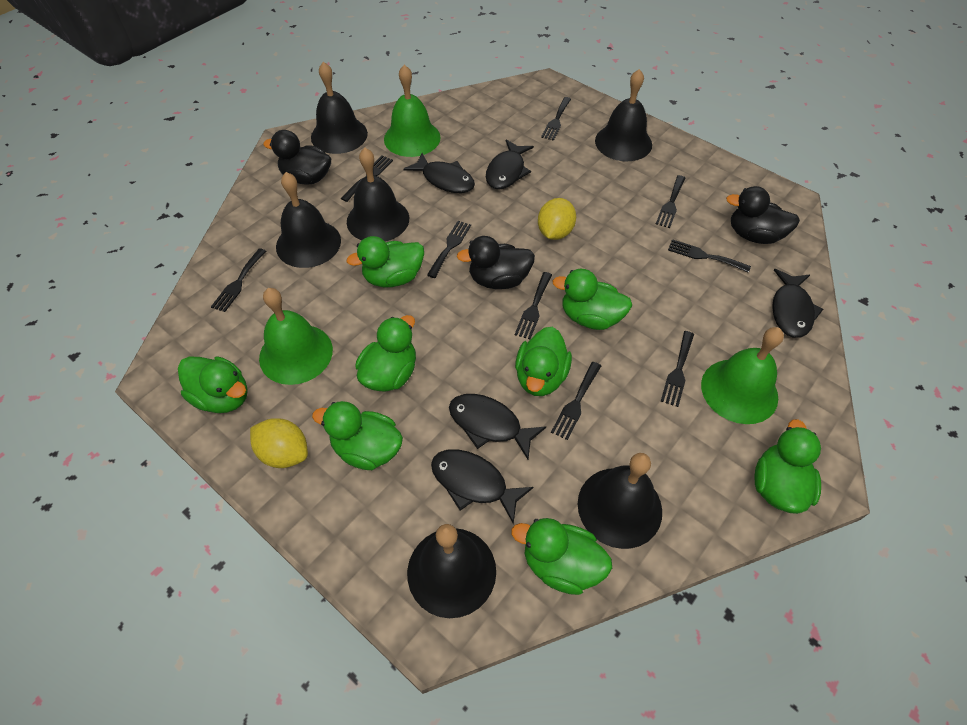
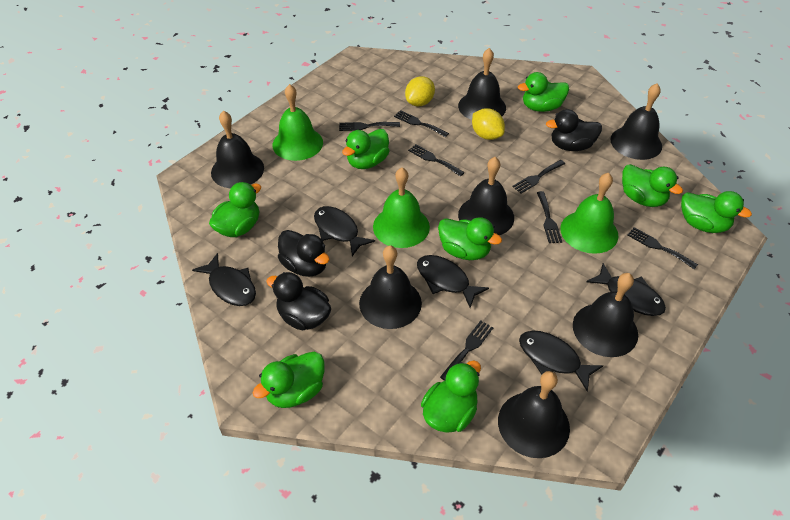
black bell: 6 -> 7
black fork: 9 -> 7

